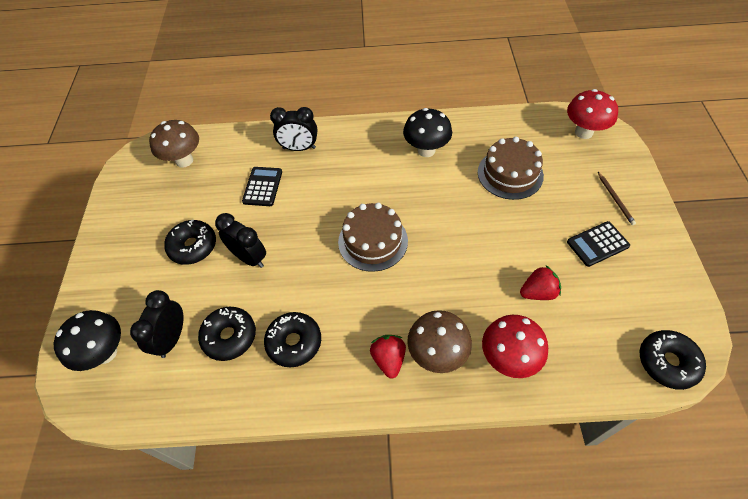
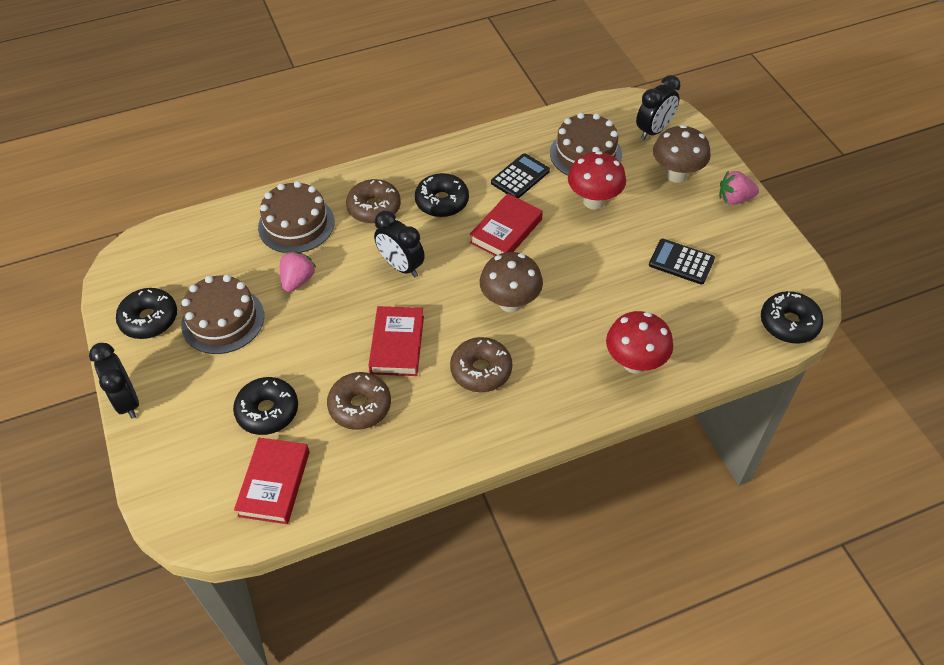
black mushroom: 2 -> 0
brown cake: 2 -> 3
brown donut: 0 -> 3
brown pencil: 1 -> 0
pink strawberry: 0 -> 2
red book: 0 -> 3
red strawberry: 2 -> 0

